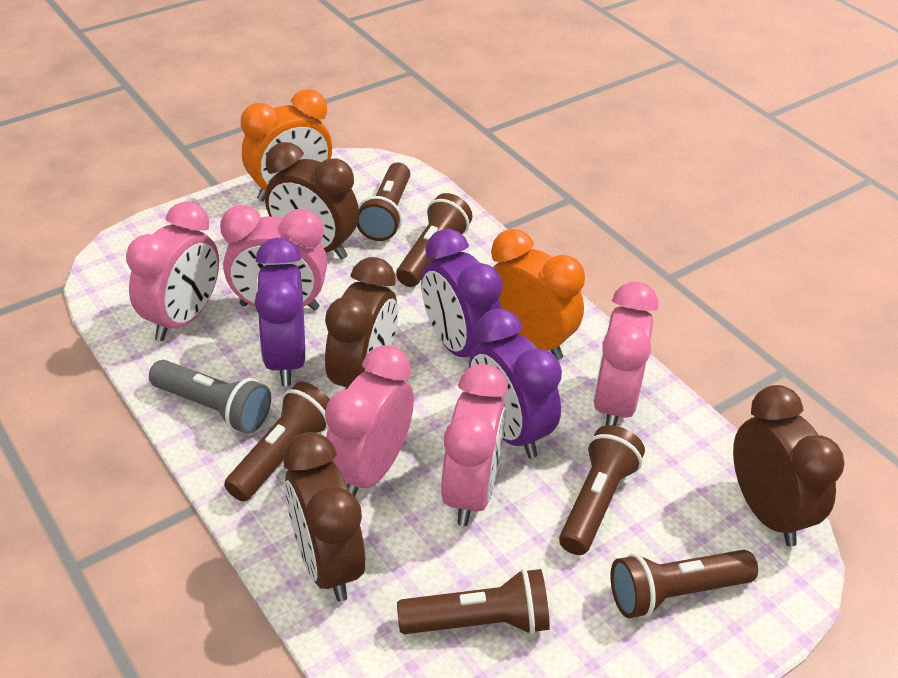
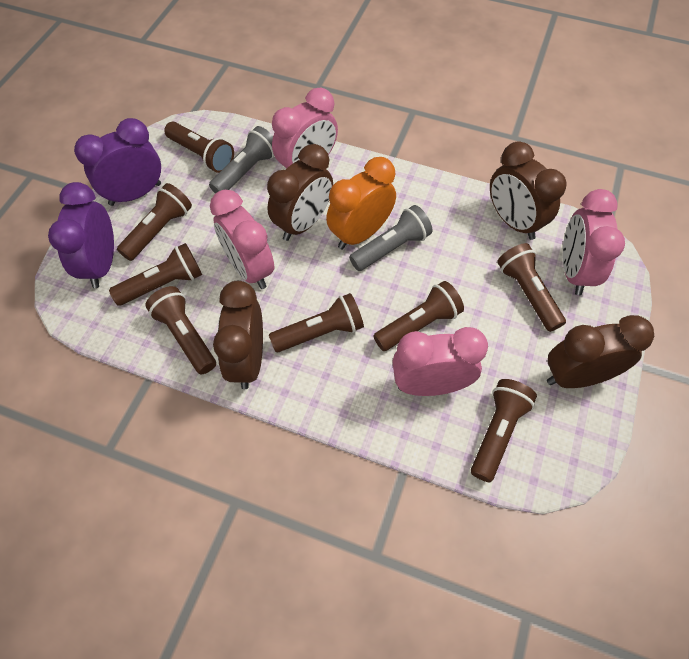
brown flashlight: 6 -> 8
grey flashlight: 1 -> 2
orange clock: 2 -> 1
pink clock: 5 -> 4
purple clock: 3 -> 2

